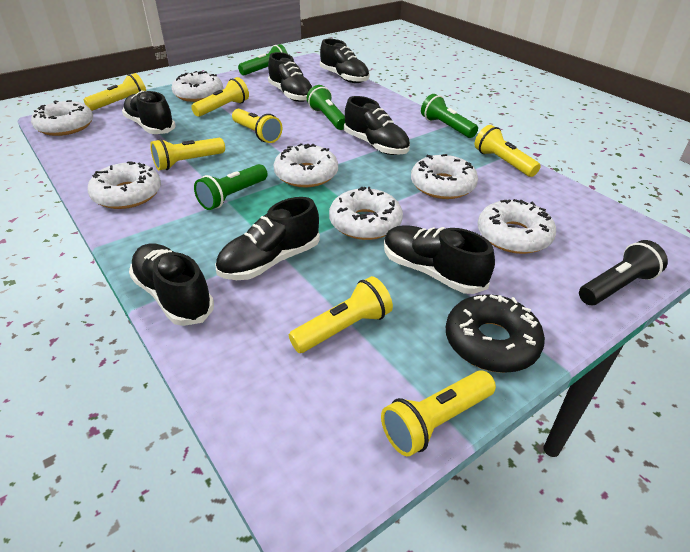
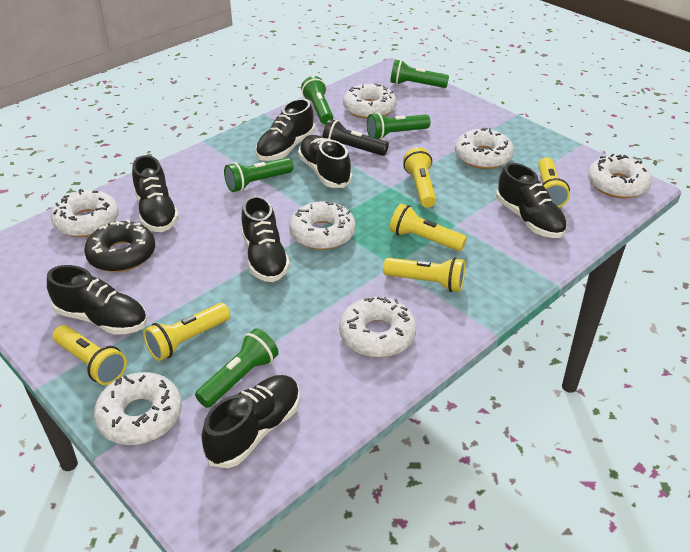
green flashlight: 4 -> 5
yellow flashlight: 7 -> 6

